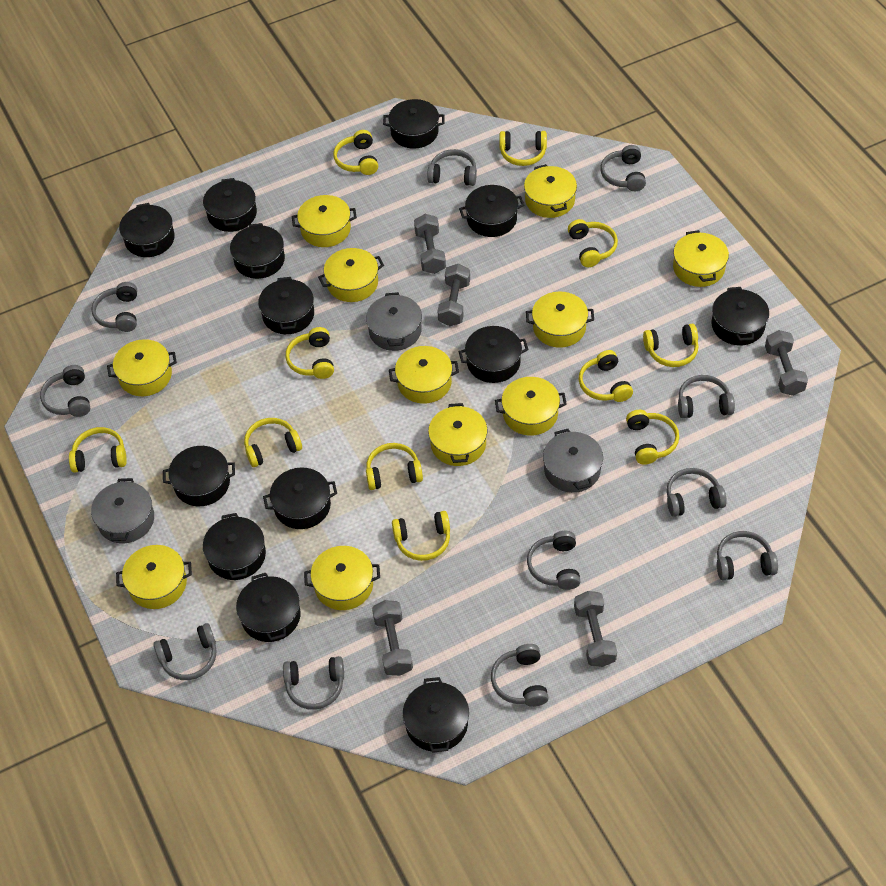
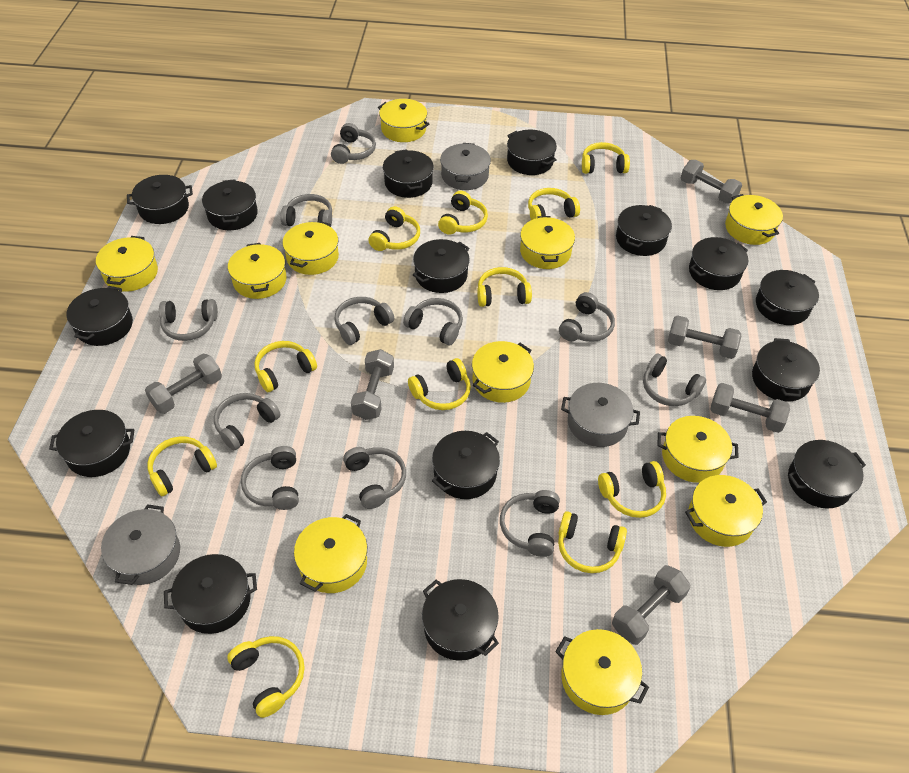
black pot: 13 -> 15
grey dumbbell: 5 -> 6

